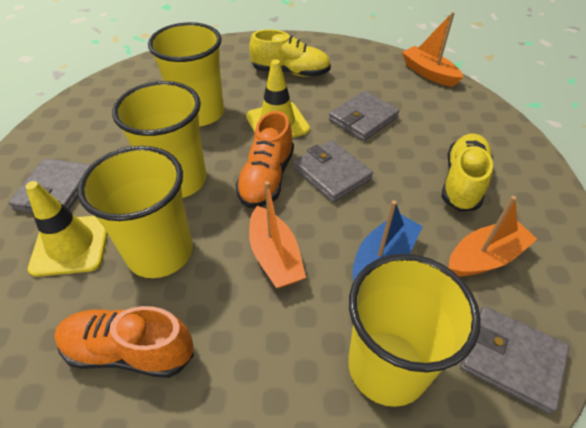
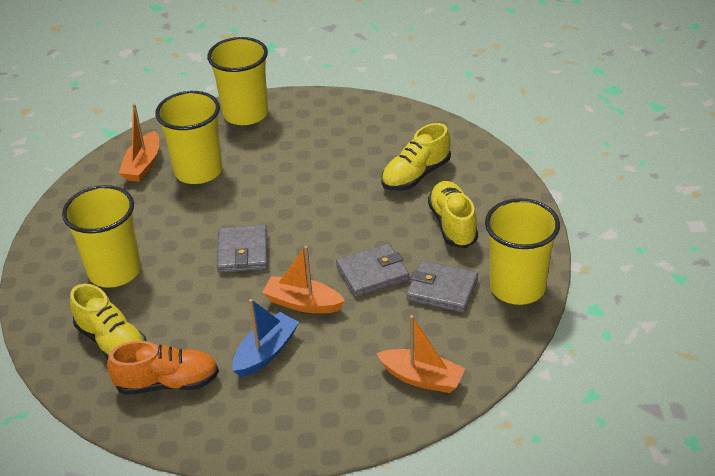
grey wallet: 4 -> 3
orange shoe: 2 -> 1
yellow shoe: 2 -> 3
yellow traffic cone: 2 -> 0

